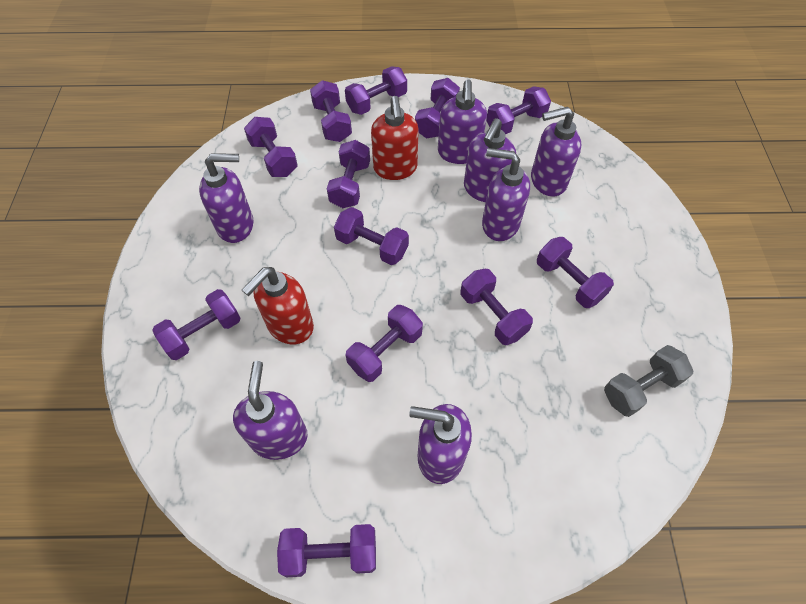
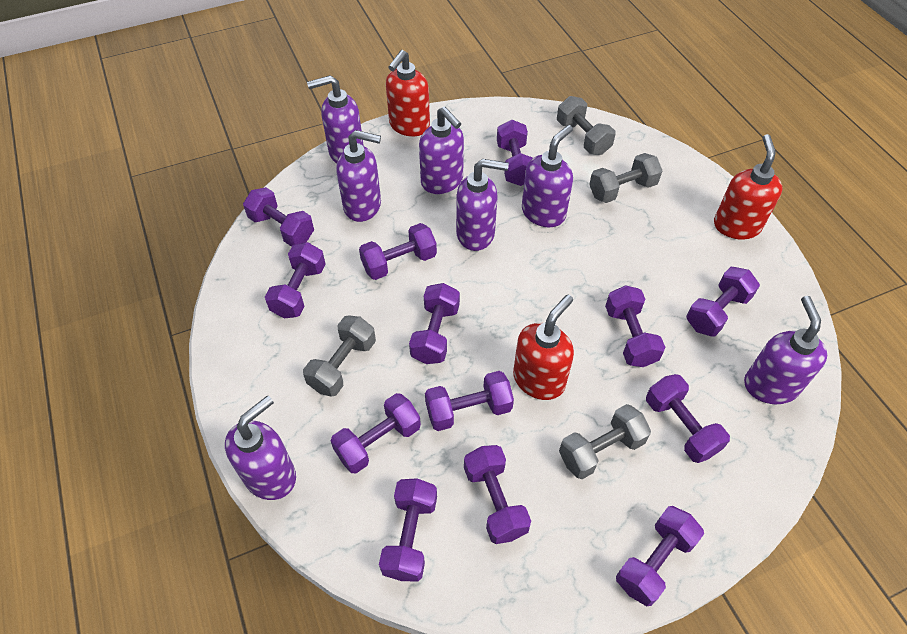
grey dumbbell: 1 -> 4
purple dumbbell: 12 -> 13
red soap dispenser: 2 -> 3

